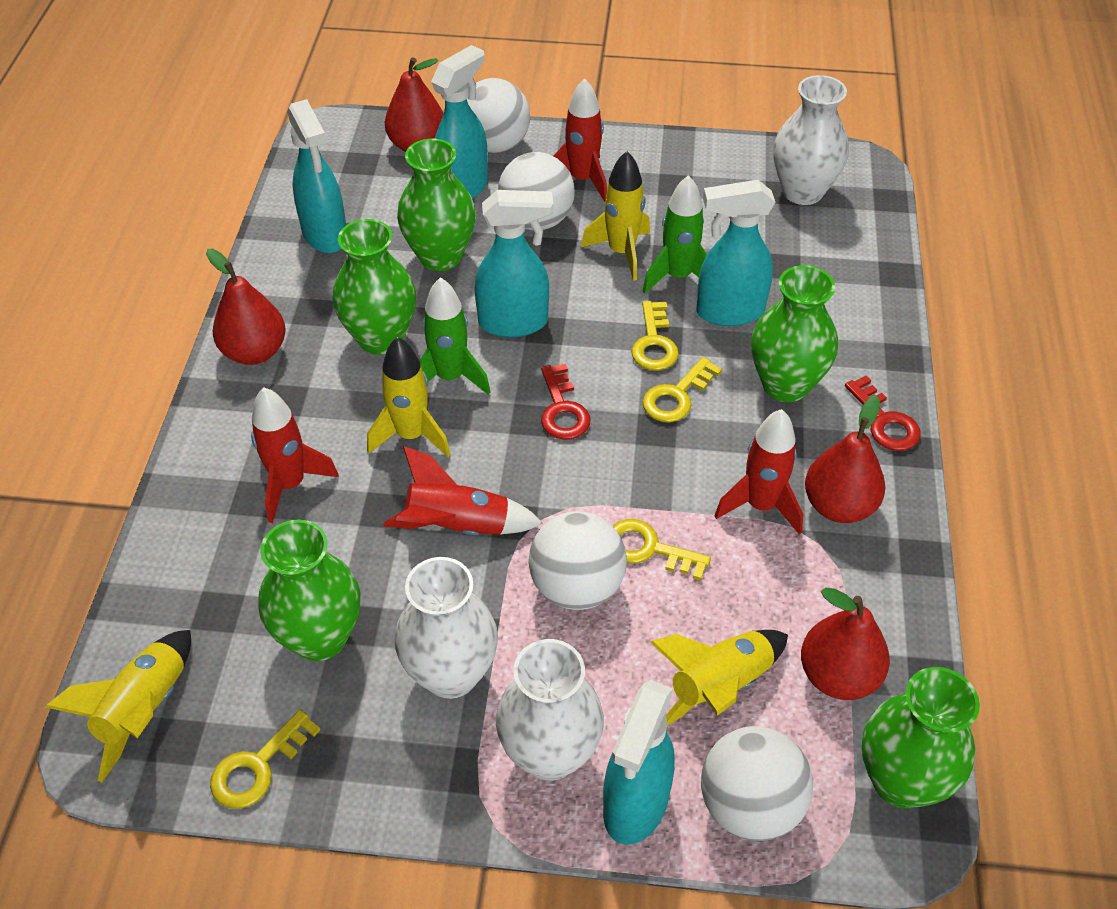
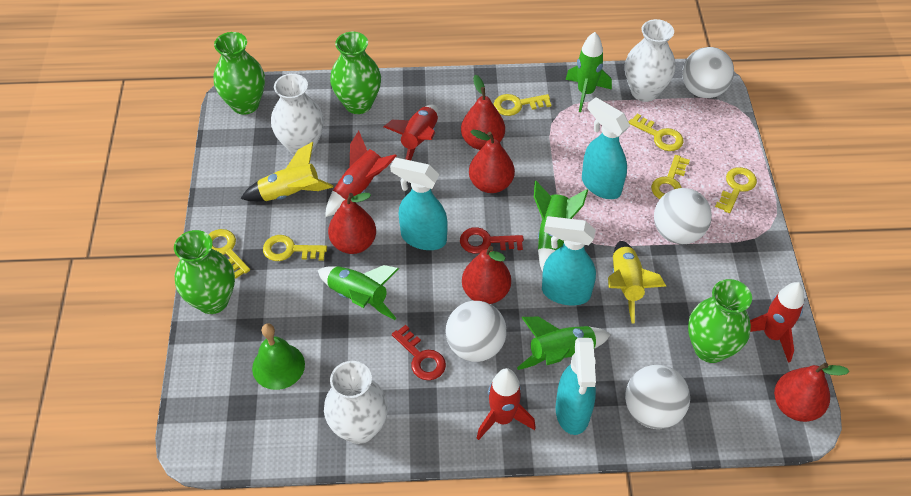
green bell: 0 -> 1
green rocket: 2 -> 4
green vase: 5 -> 4
red pear: 4 -> 5
turquoise spray bottle: 5 -> 4
yellow key: 4 -> 6
yellow rocket: 4 -> 2

